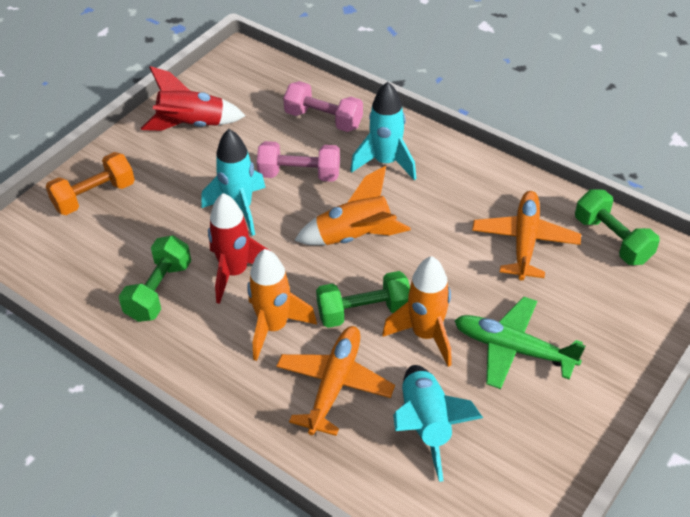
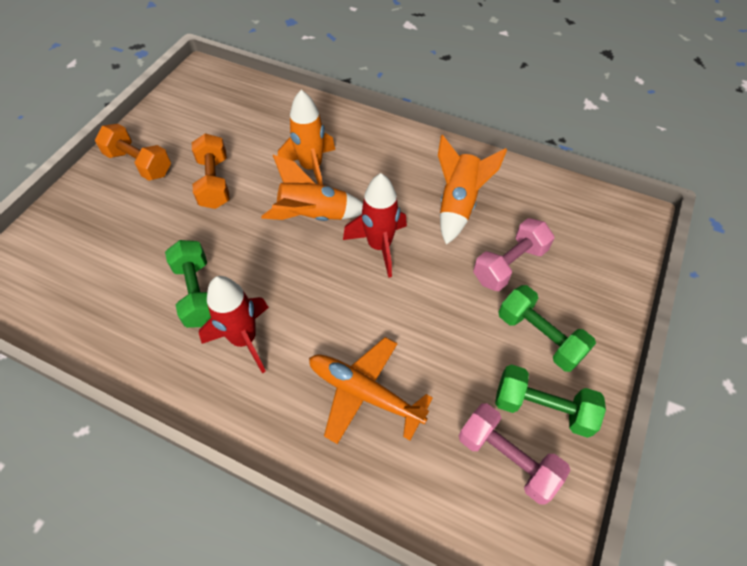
green plane: 1 -> 0
orange dumbbell: 1 -> 2
orange plane: 2 -> 1
turquoise rocket: 3 -> 0

